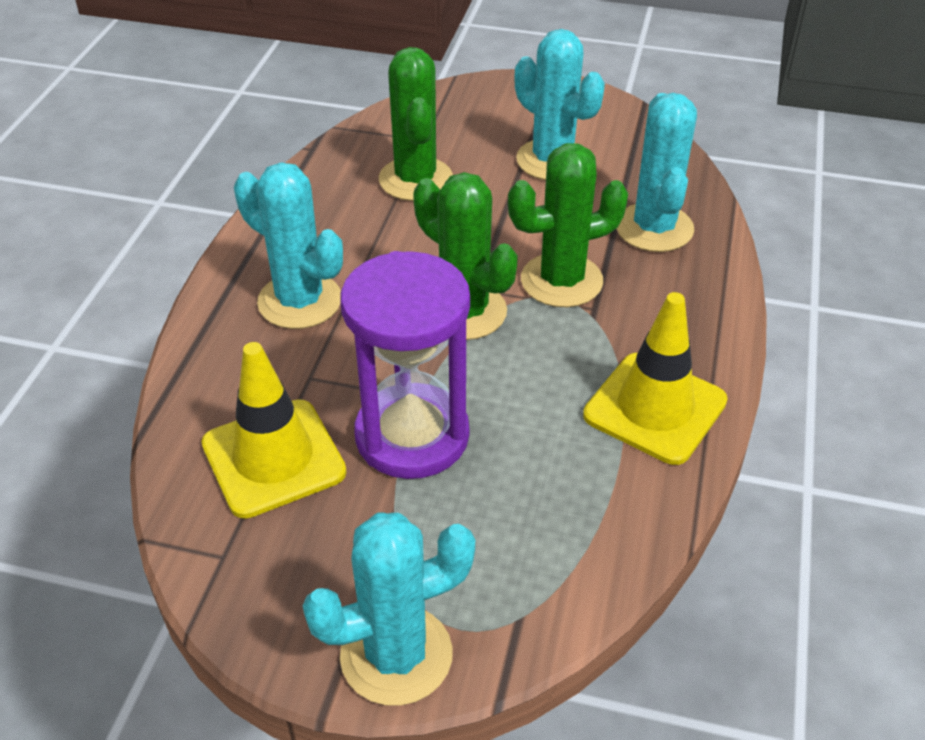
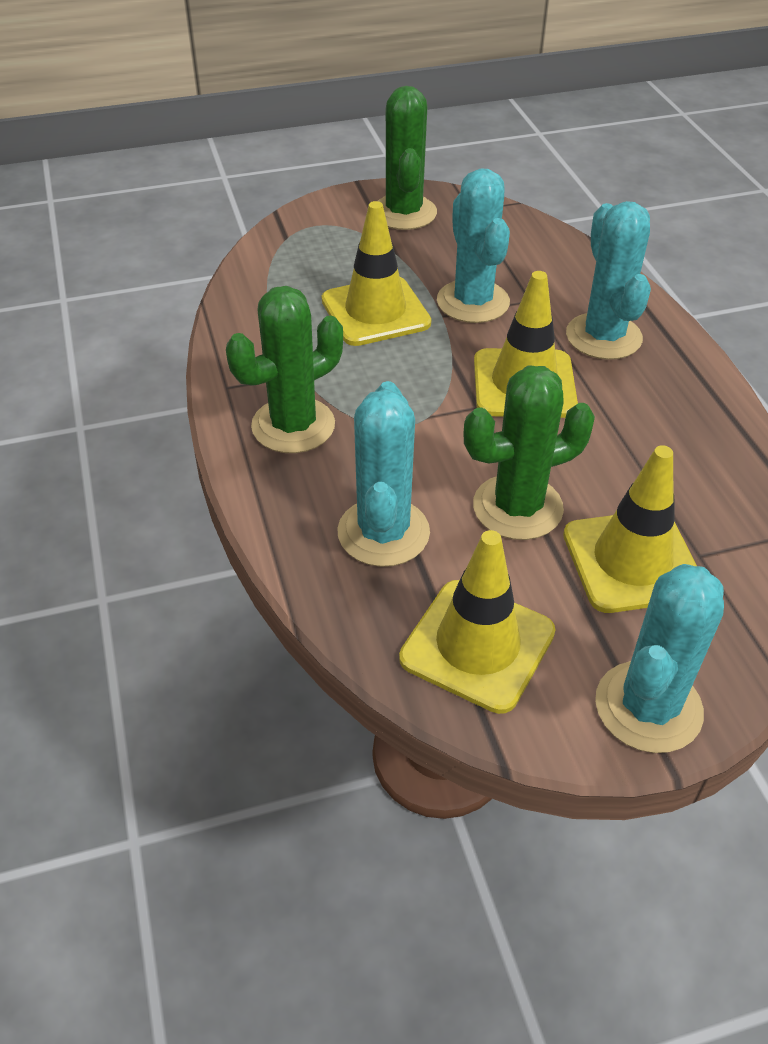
purple hourglass: 1 -> 0
yellow traffic cone: 2 -> 4

